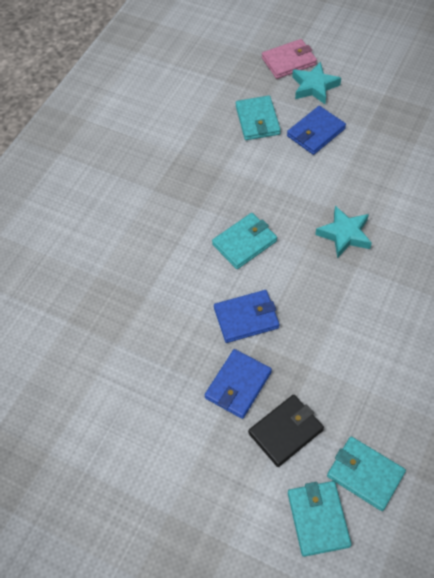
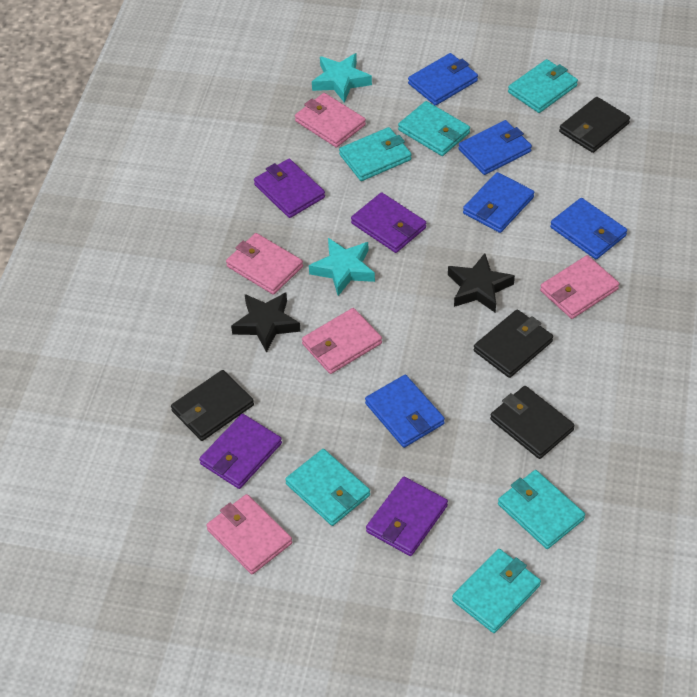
black star: 0 -> 2
black wallet: 1 -> 4
blue wallet: 3 -> 5
pink wallet: 1 -> 5
purple wallet: 0 -> 4
turquoise wallet: 4 -> 6

